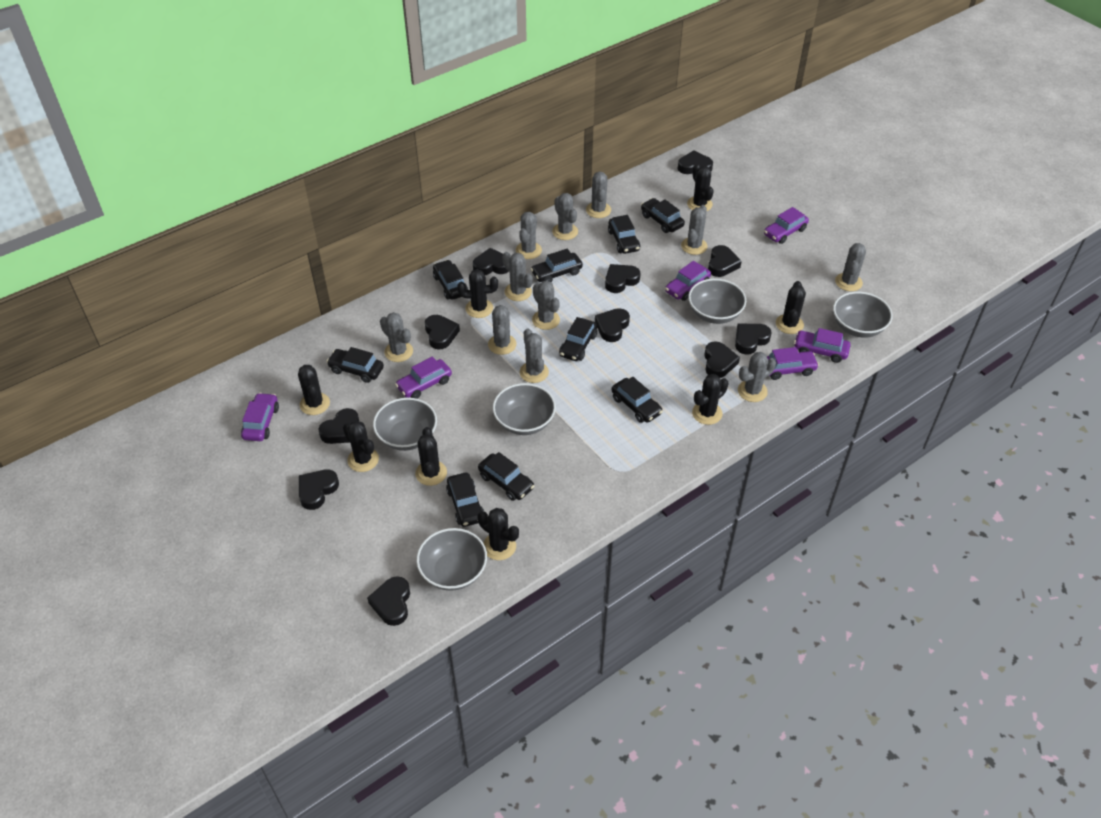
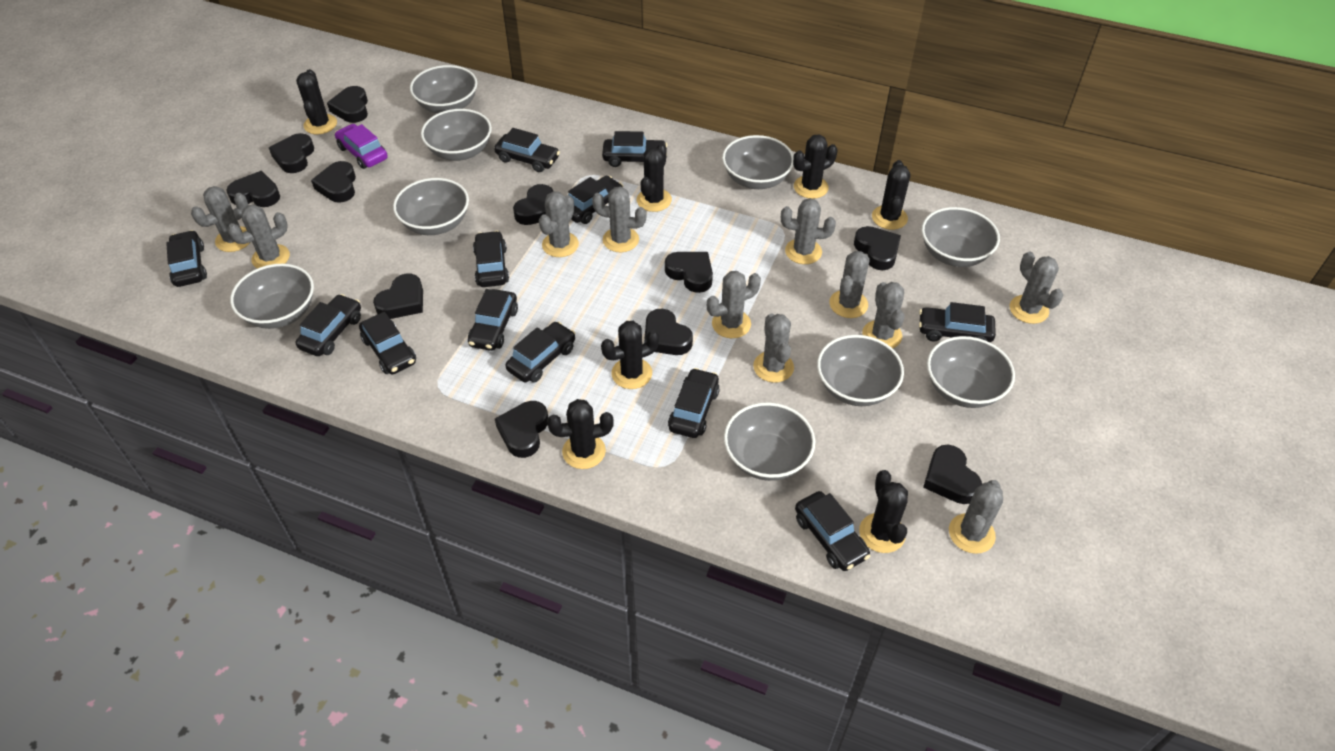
black cactus: 8 -> 7
black car: 9 -> 12
grey bowl: 5 -> 9
purple car: 6 -> 1

